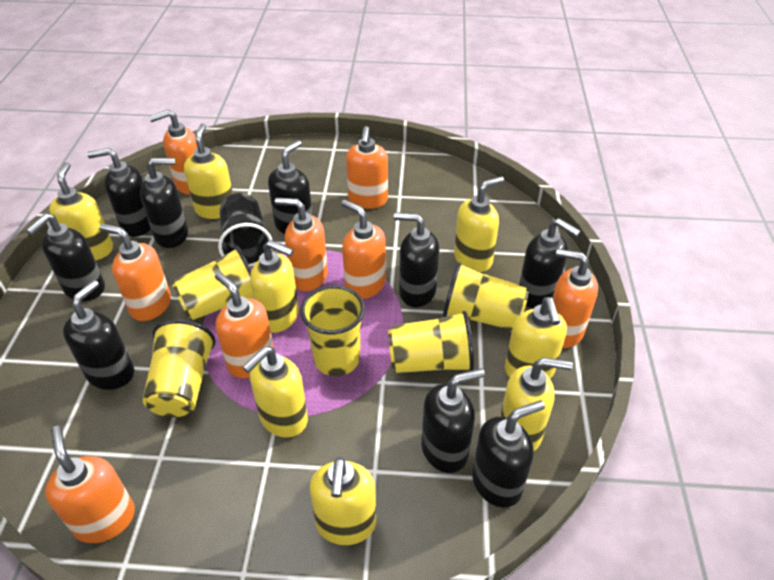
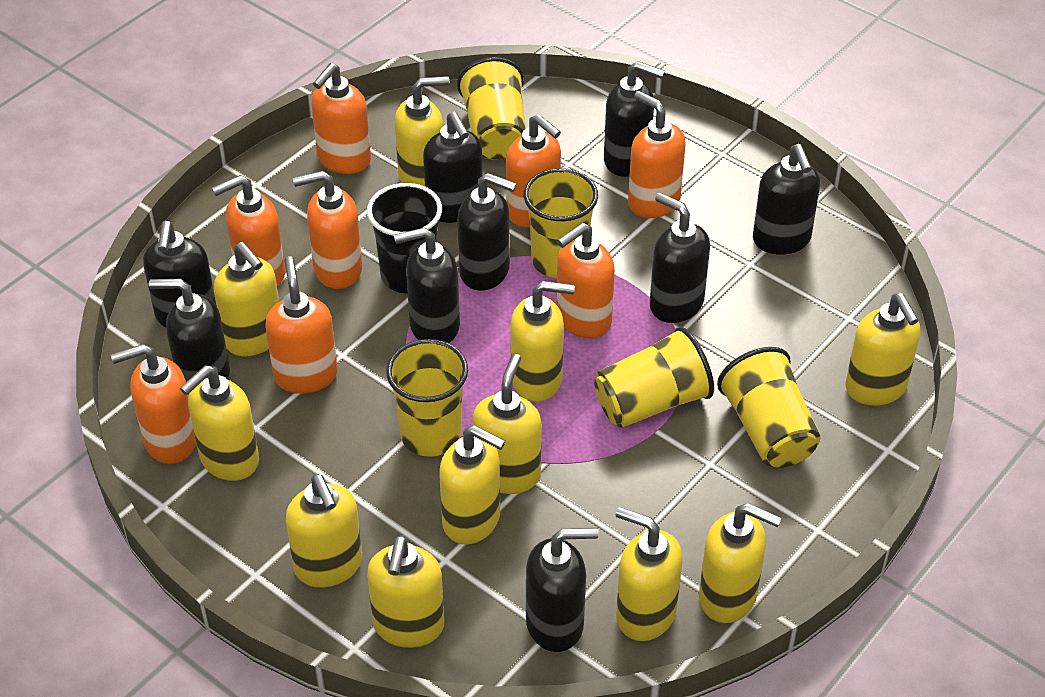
yellow soap dispenser: 8 -> 11

